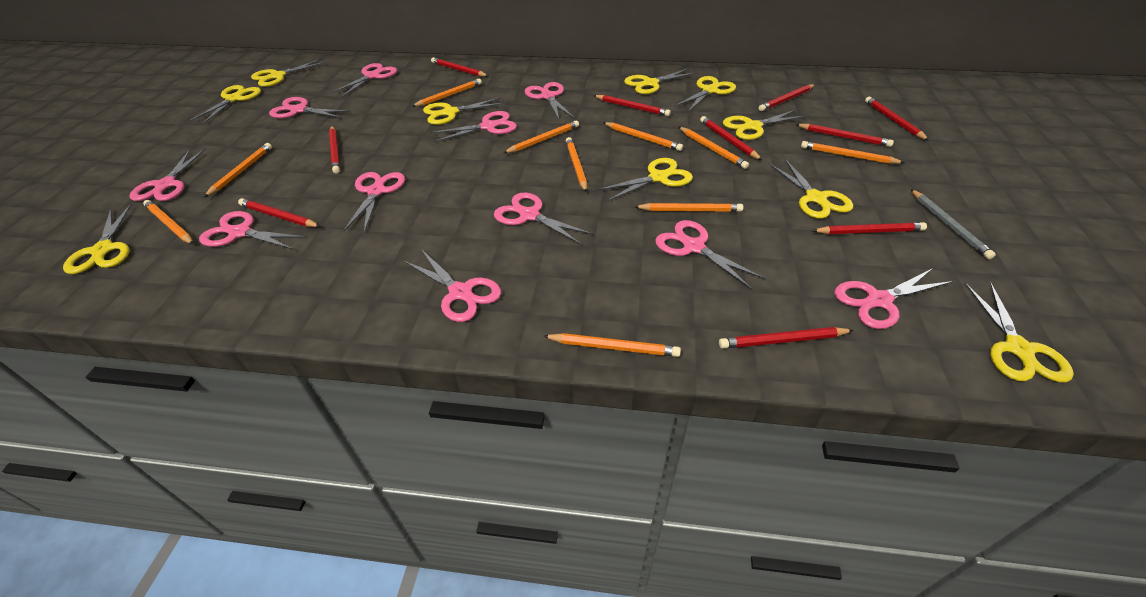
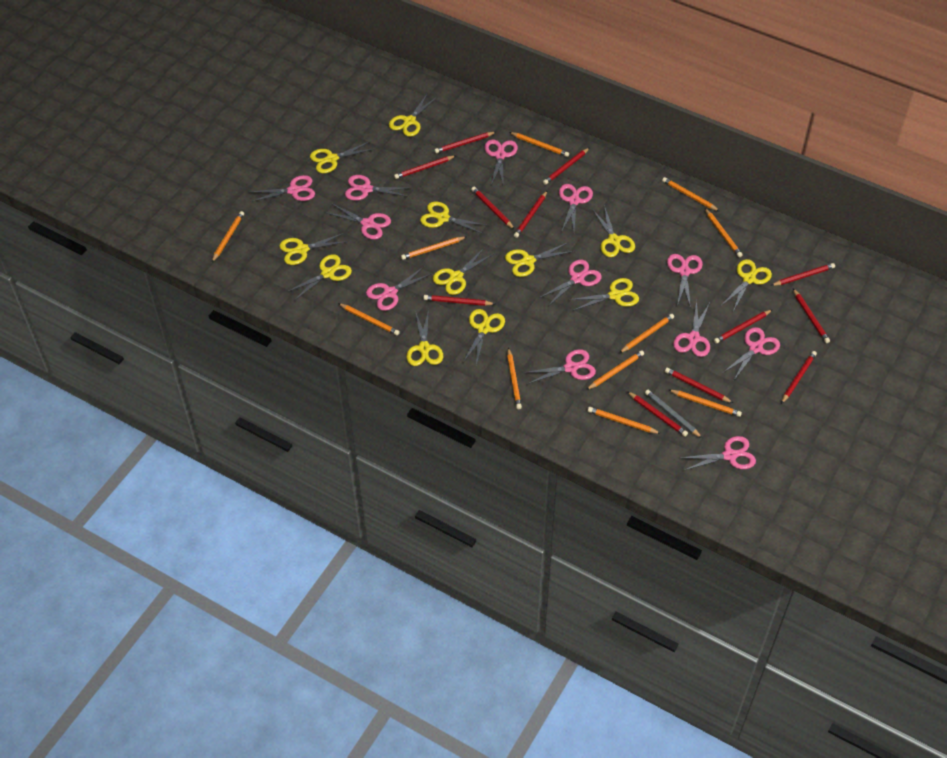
orange pencil: 10 -> 11
pink scissors: 11 -> 12
red pencil: 10 -> 12
yellow scissors: 10 -> 12

